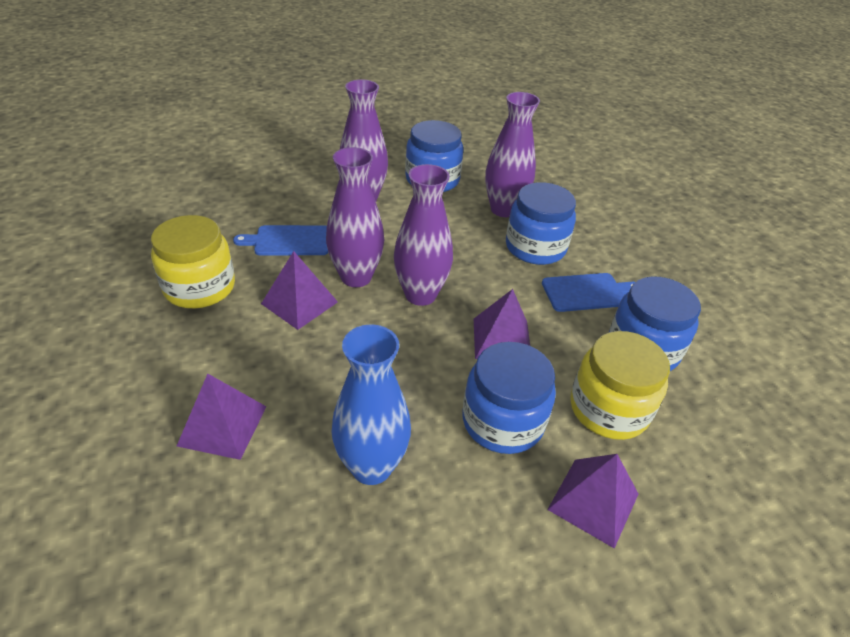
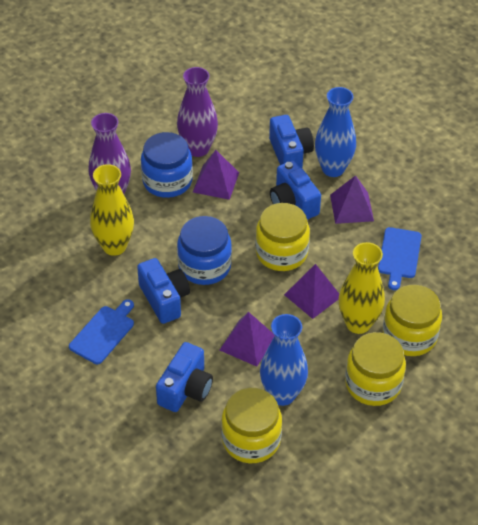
blue camera: 0 -> 4
blue jar: 4 -> 2
blue vase: 1 -> 2
purple vase: 4 -> 2
yellow jar: 2 -> 4
yellow vase: 0 -> 2

